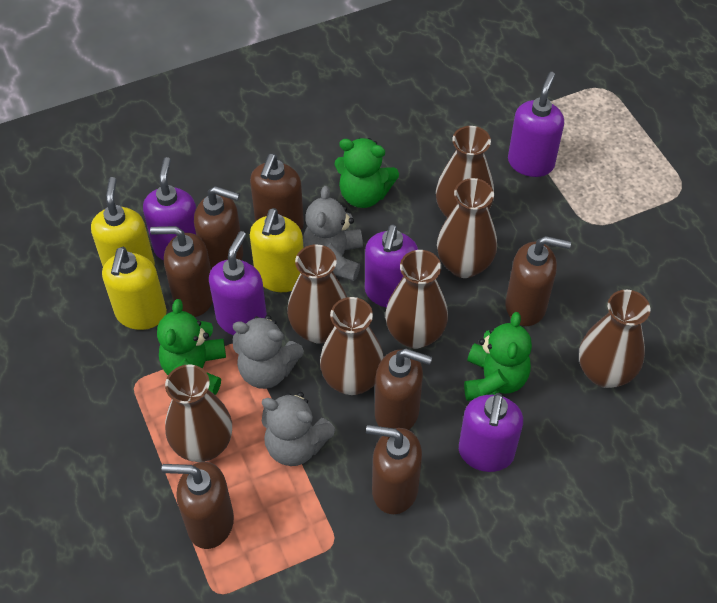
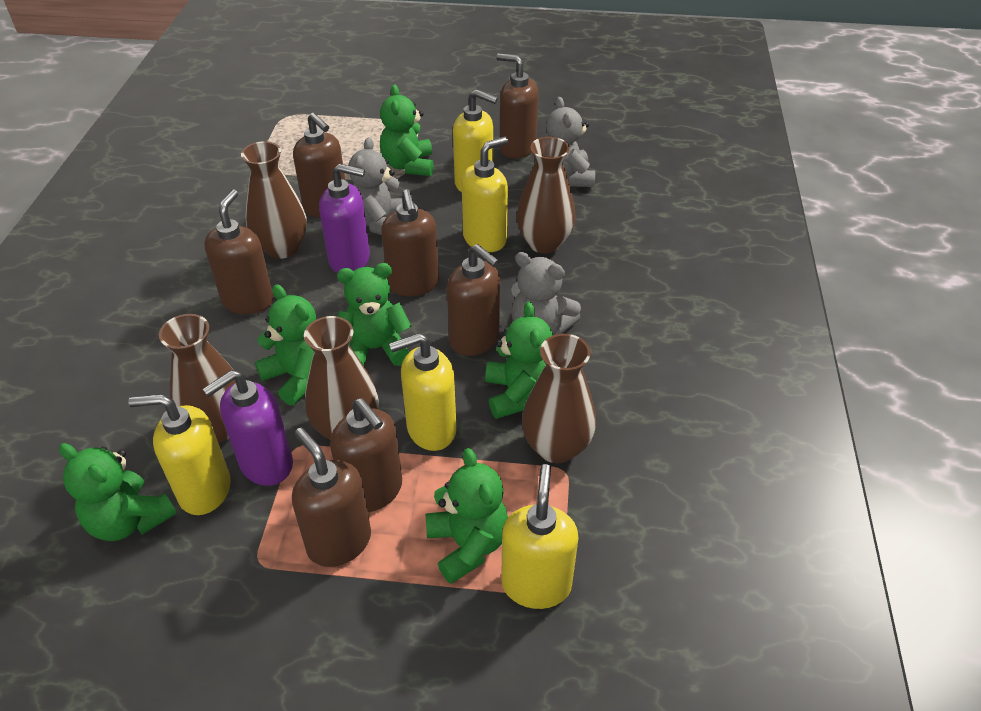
brown vase: 7 -> 5
green teddy bear: 3 -> 6
purple soap dispenser: 5 -> 2
yellow soap dispenser: 3 -> 5

